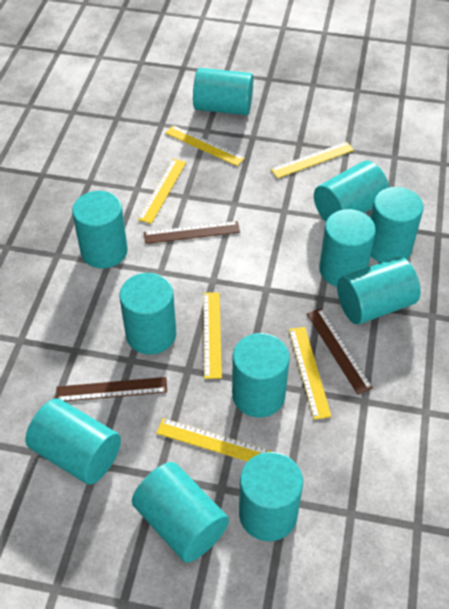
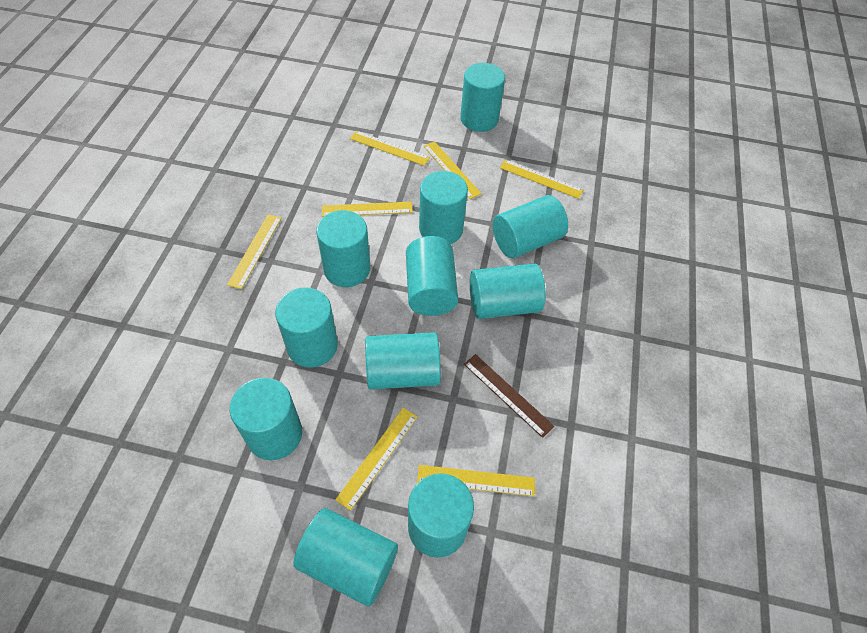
brown ruler: 3 -> 1
yellow ruler: 6 -> 7

